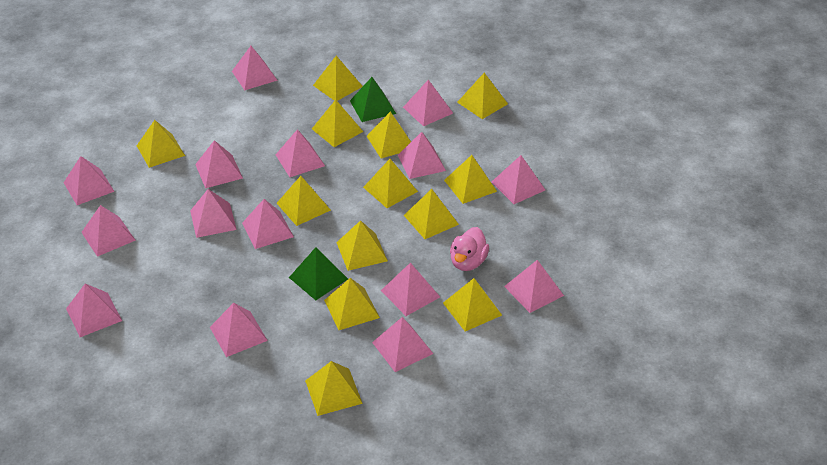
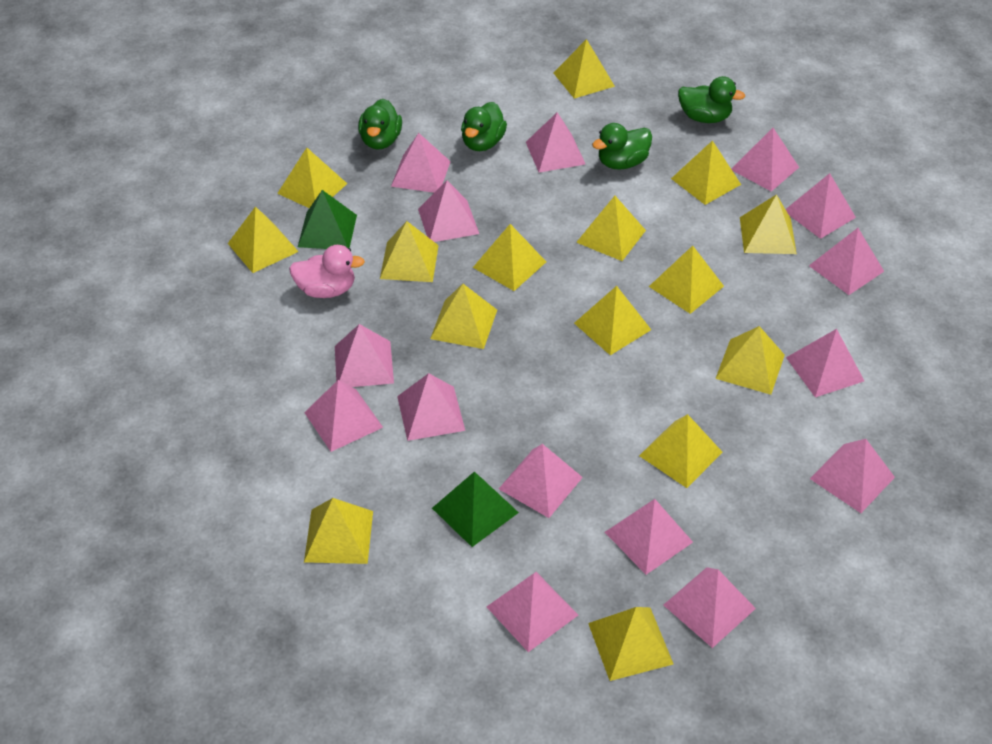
green duck: 0 -> 4
yellow pyramid: 13 -> 15

